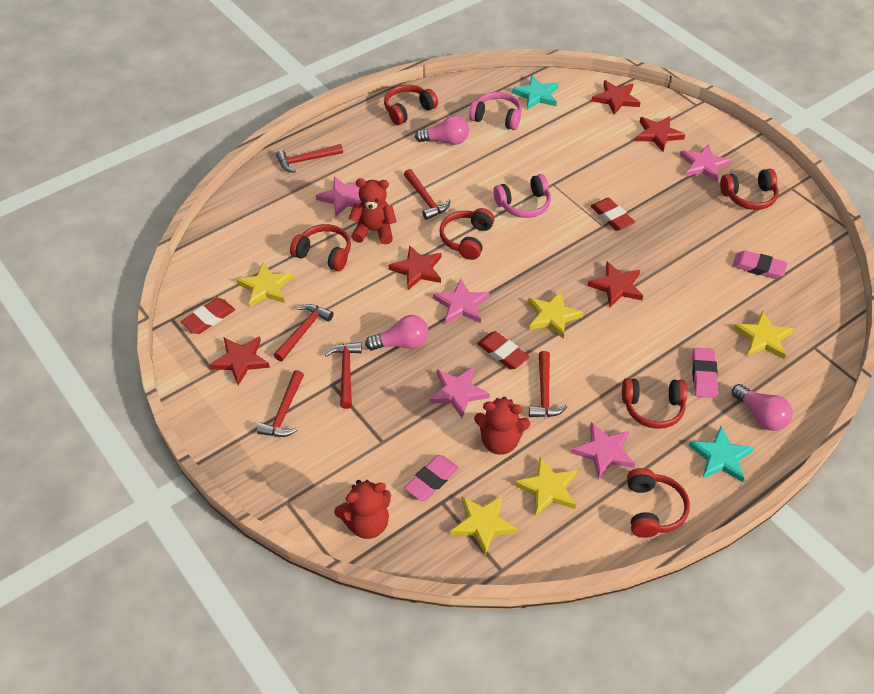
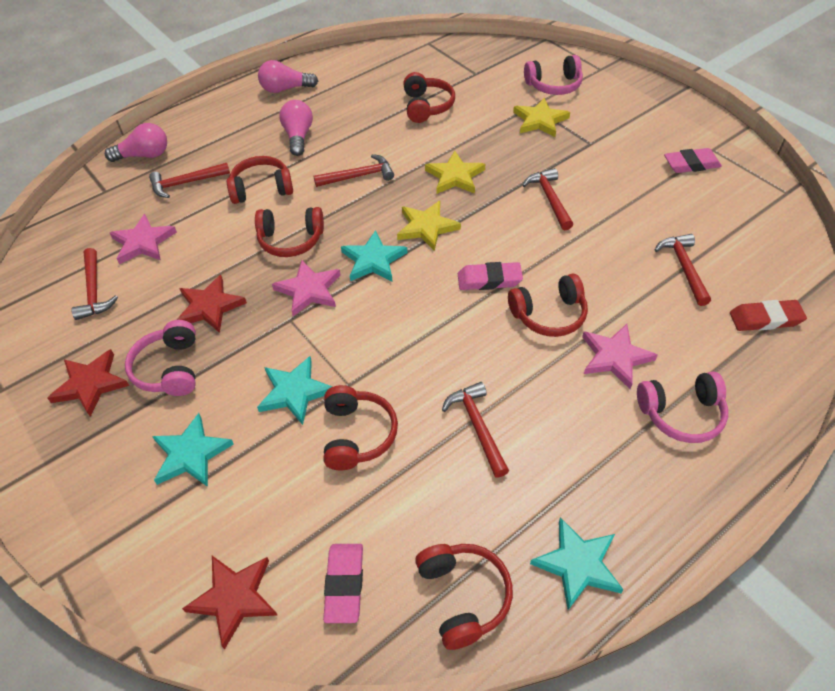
pink headphones: 2 -> 3
pink star: 5 -> 3
red eraser: 3 -> 1
red star: 5 -> 3
red teddy bear: 3 -> 0
turquoise star: 2 -> 4
yellow star: 5 -> 3

